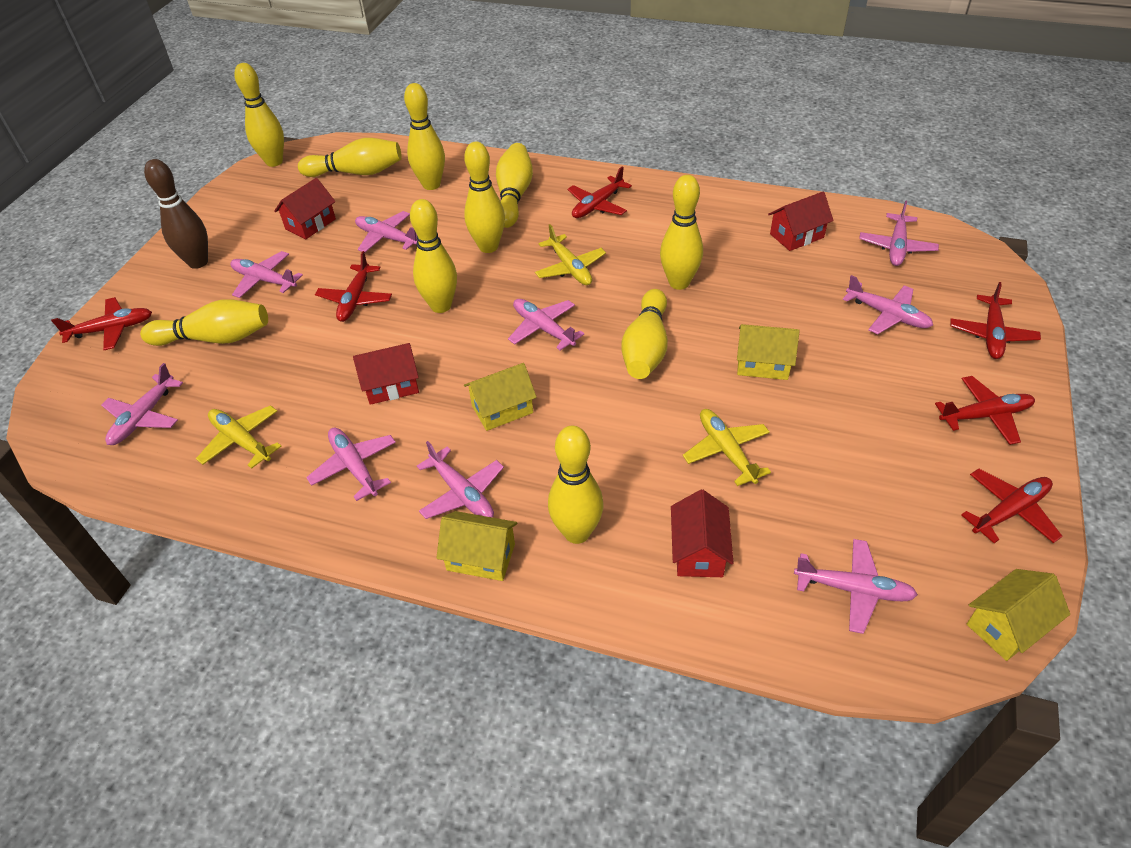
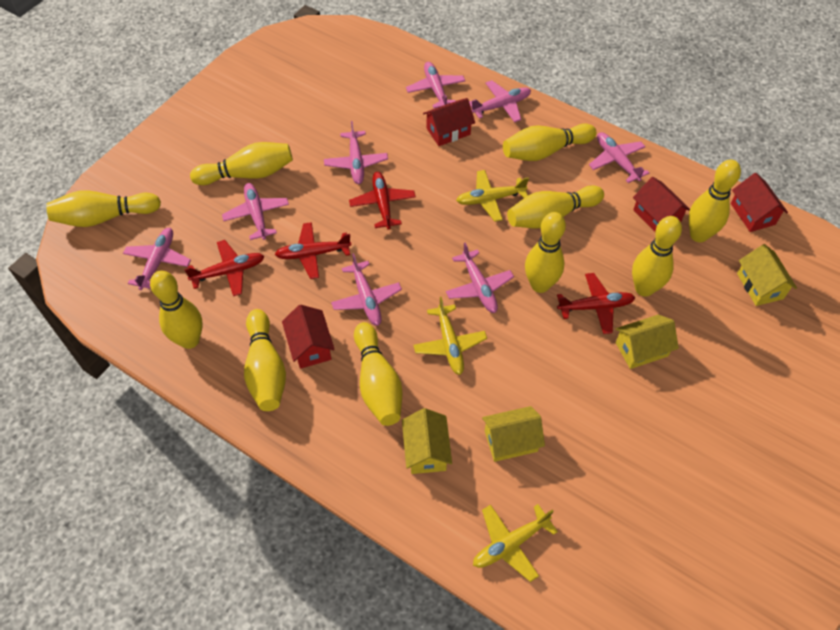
brown bowling pin: 1 -> 0
pink plane: 9 -> 8
red plane: 6 -> 4

